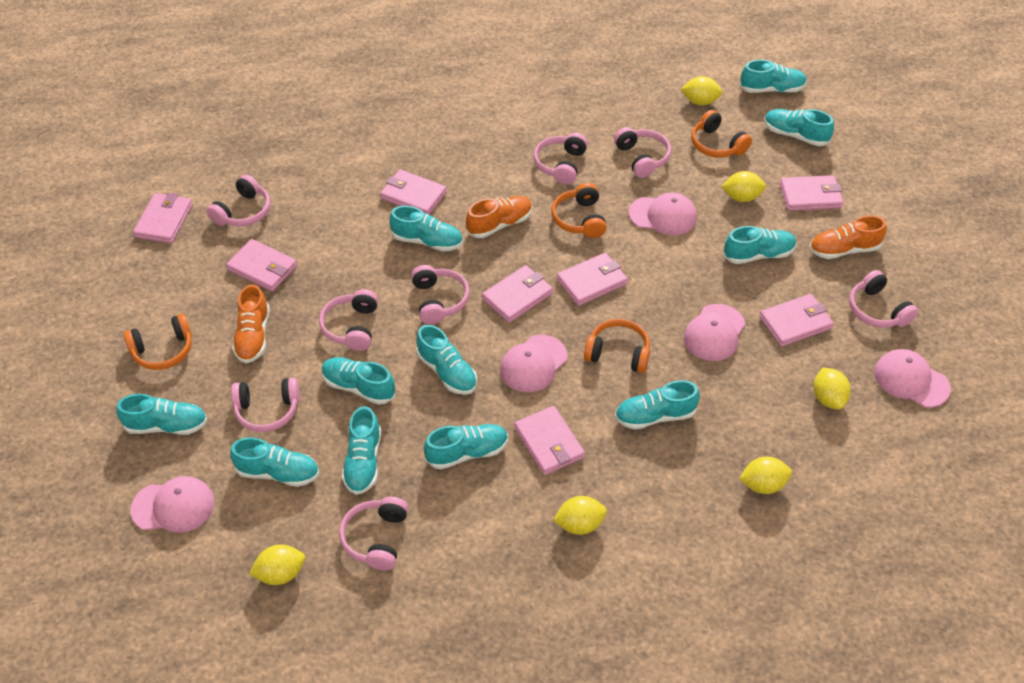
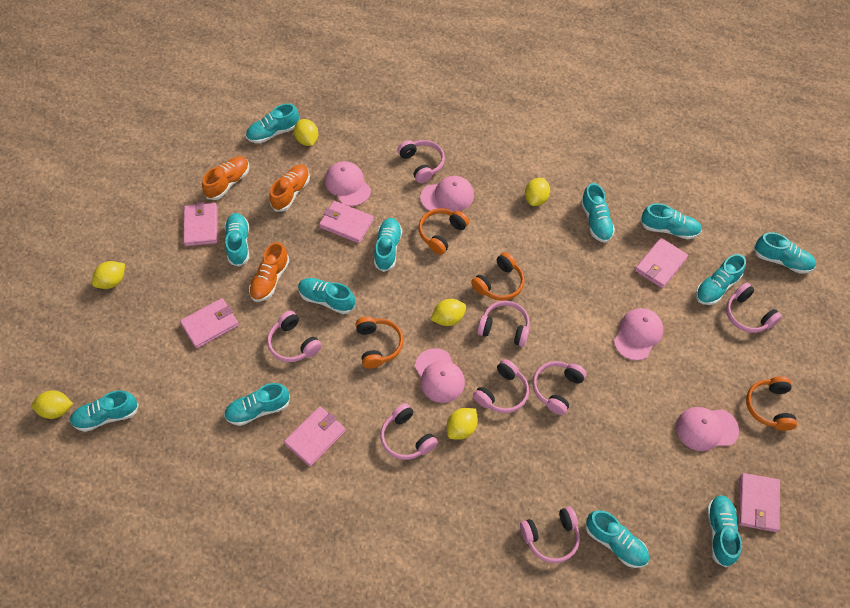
pink wallet: 8 -> 6
turquoise shoe: 11 -> 12

